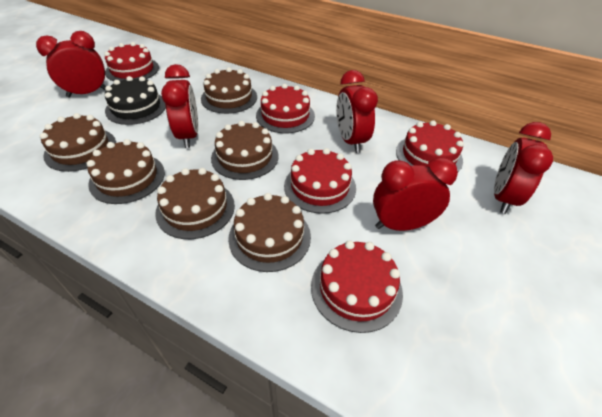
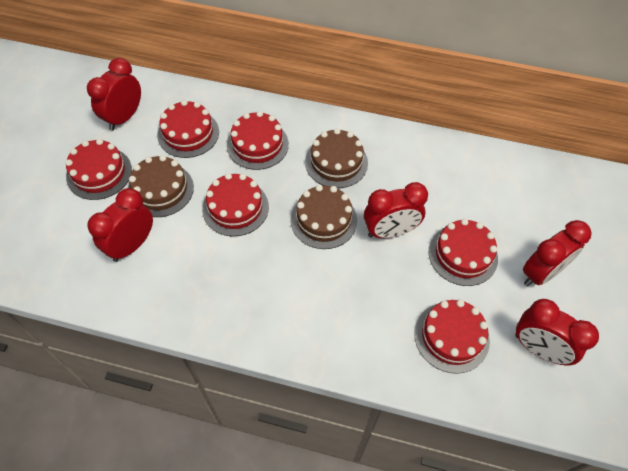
black cake: 1 -> 0
brown cake: 6 -> 3
red cake: 5 -> 6

